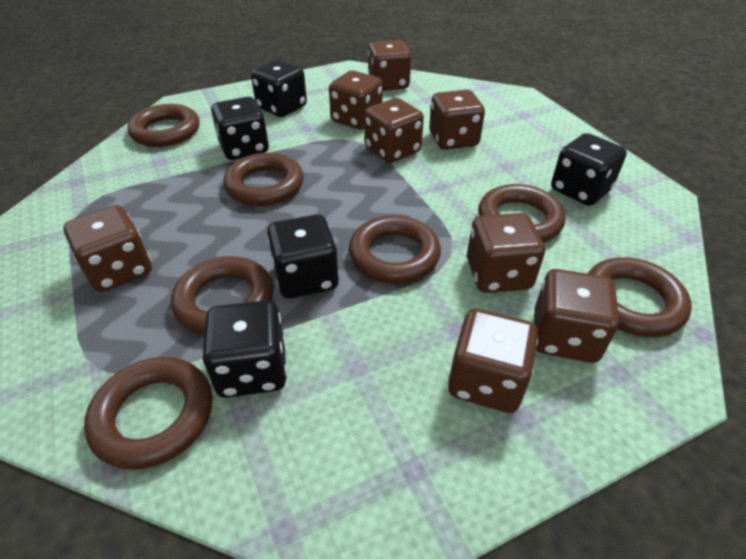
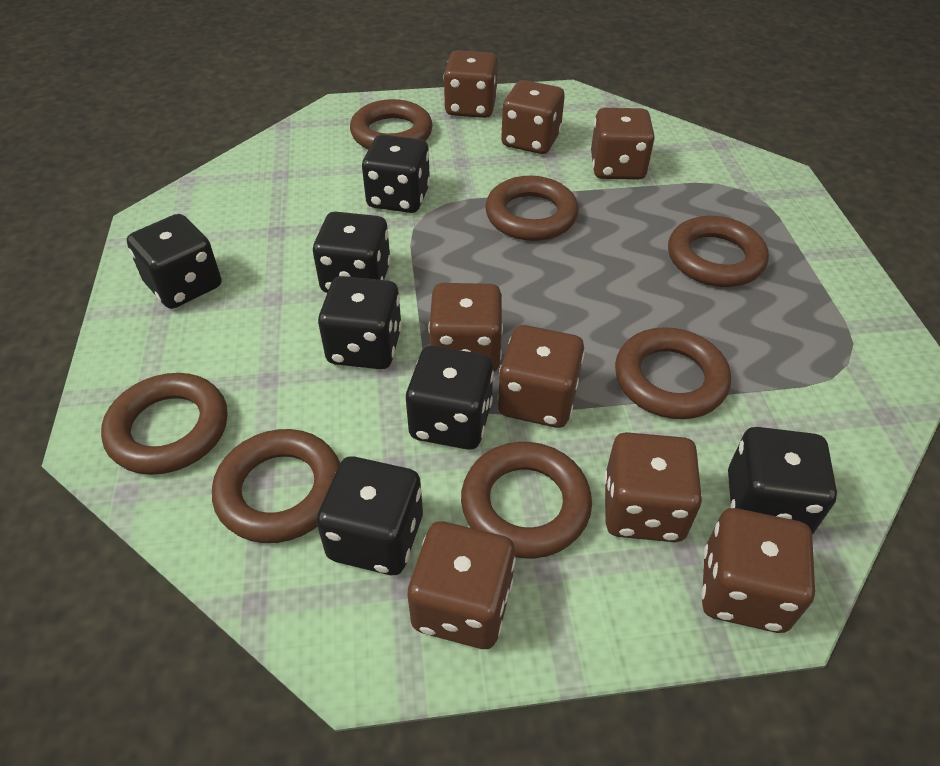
black dice: 5 -> 7

